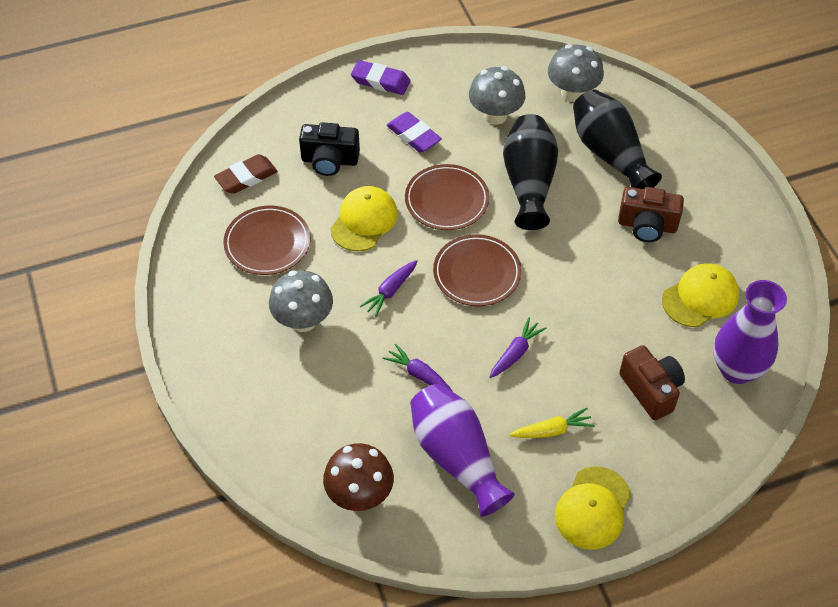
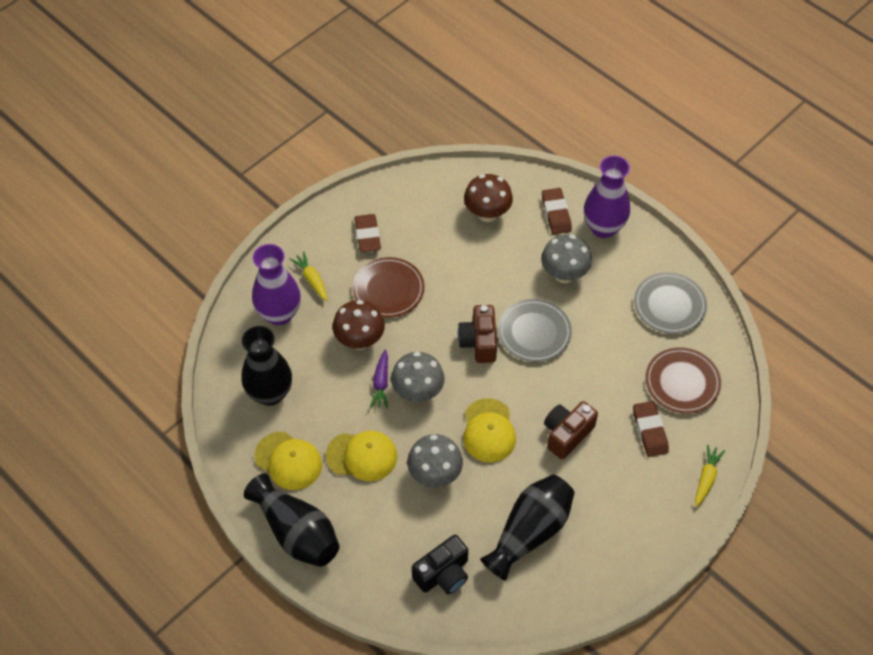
black vase: 2 -> 3
brown eraser: 1 -> 3
brown mushroom: 1 -> 2
brown plate: 3 -> 2
grey plate: 0 -> 2
purple carrot: 3 -> 1
purple eraser: 2 -> 0
yellow carrot: 1 -> 2

